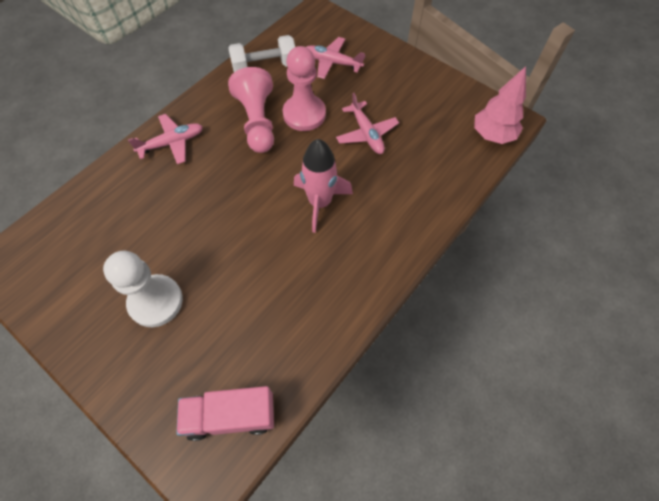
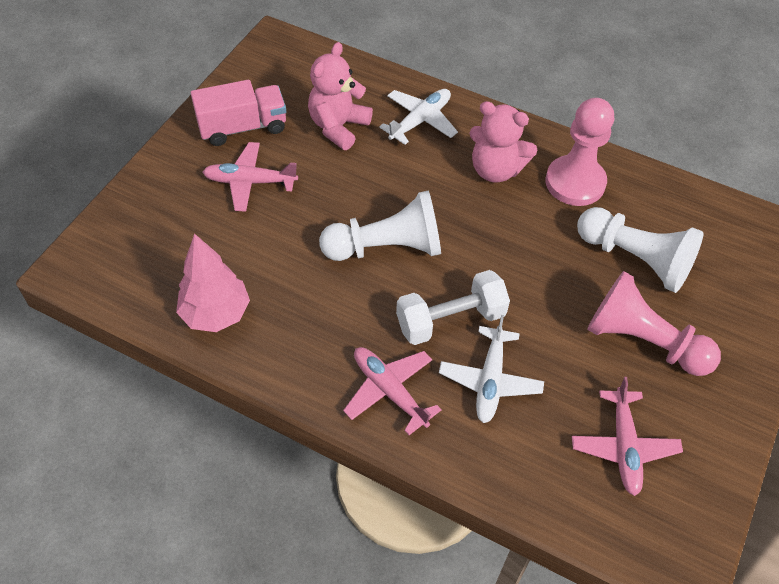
pink rocket: 1 -> 0
pink teddy bear: 0 -> 2
white pawn: 1 -> 2
white plane: 0 -> 2

